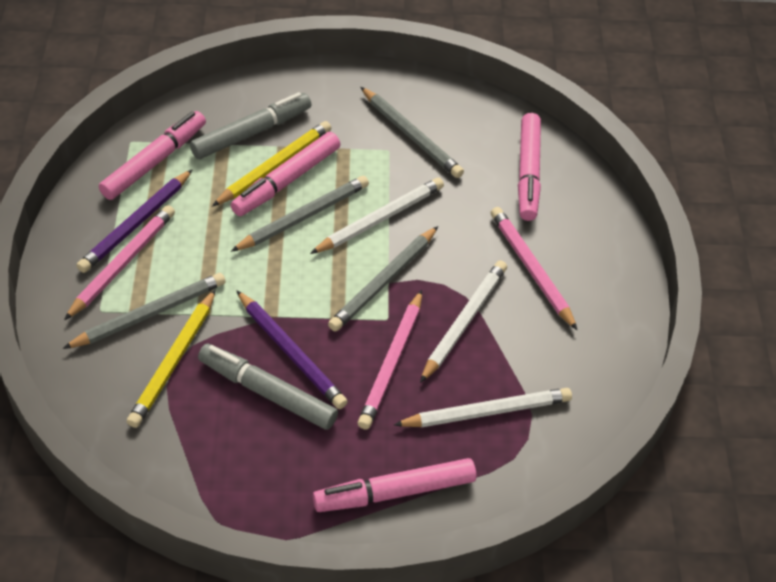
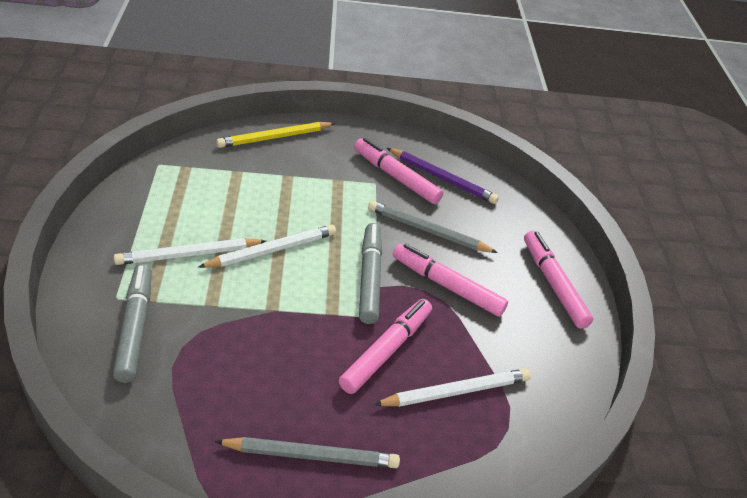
grey pencil: 4 -> 2
pink pencil: 3 -> 0
purple pencil: 2 -> 1
yellow pencil: 2 -> 1

